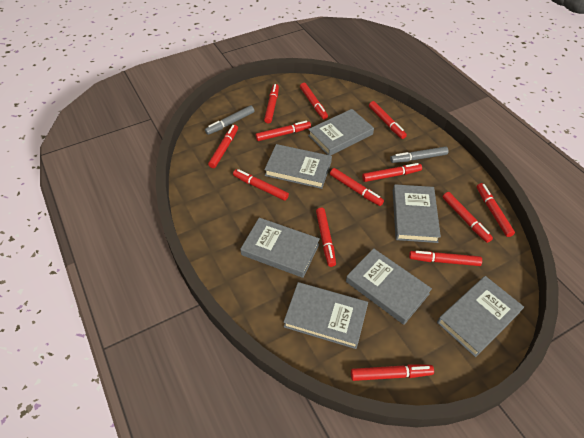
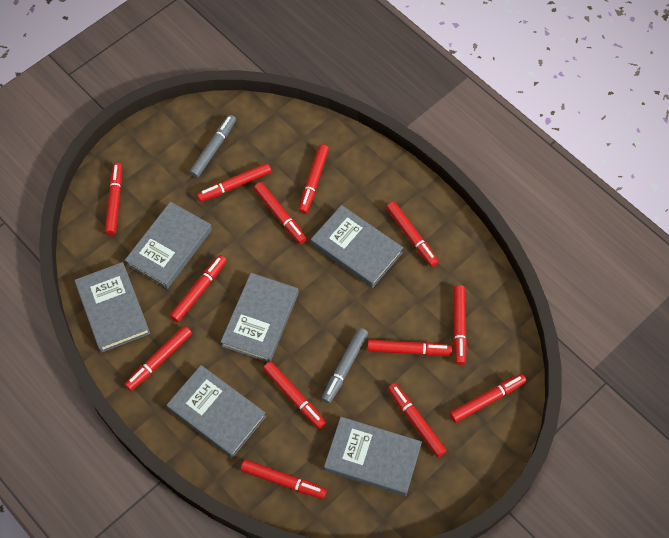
grey book: 7 -> 6

